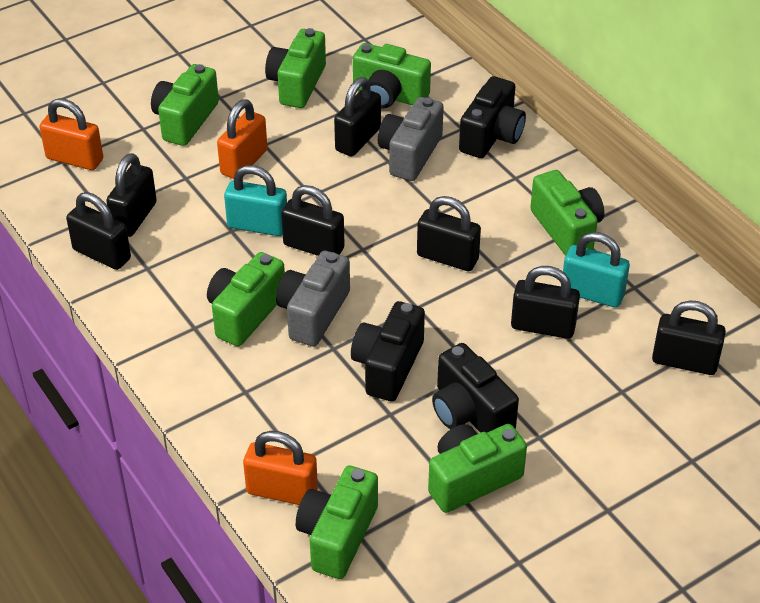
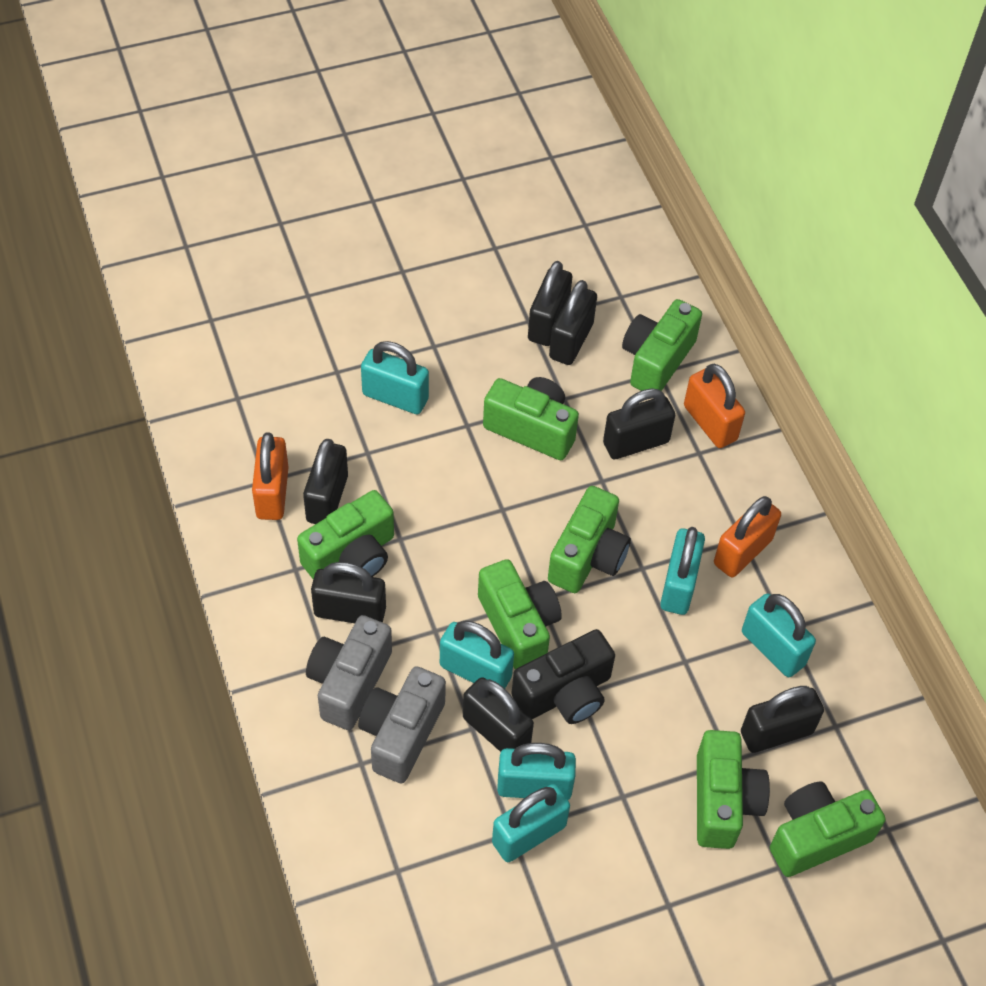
black camera: 3 -> 1
turquoise padlock: 2 -> 6

